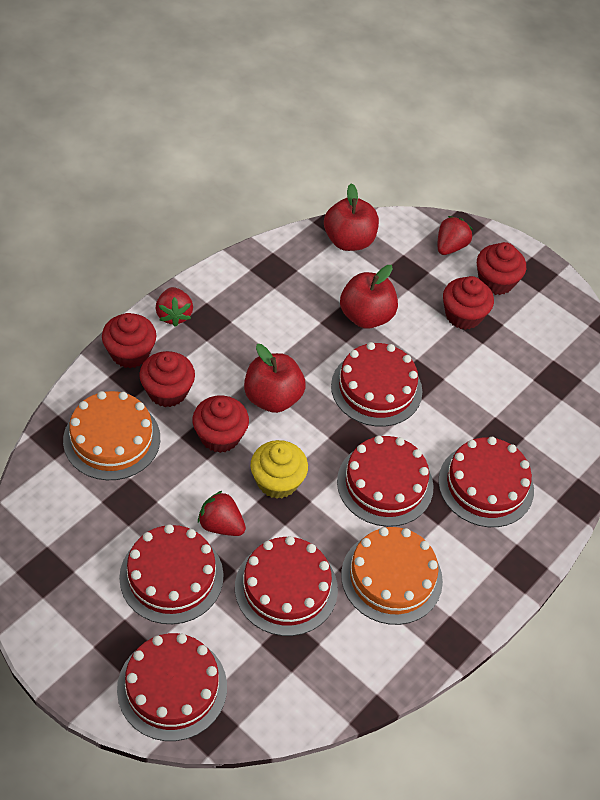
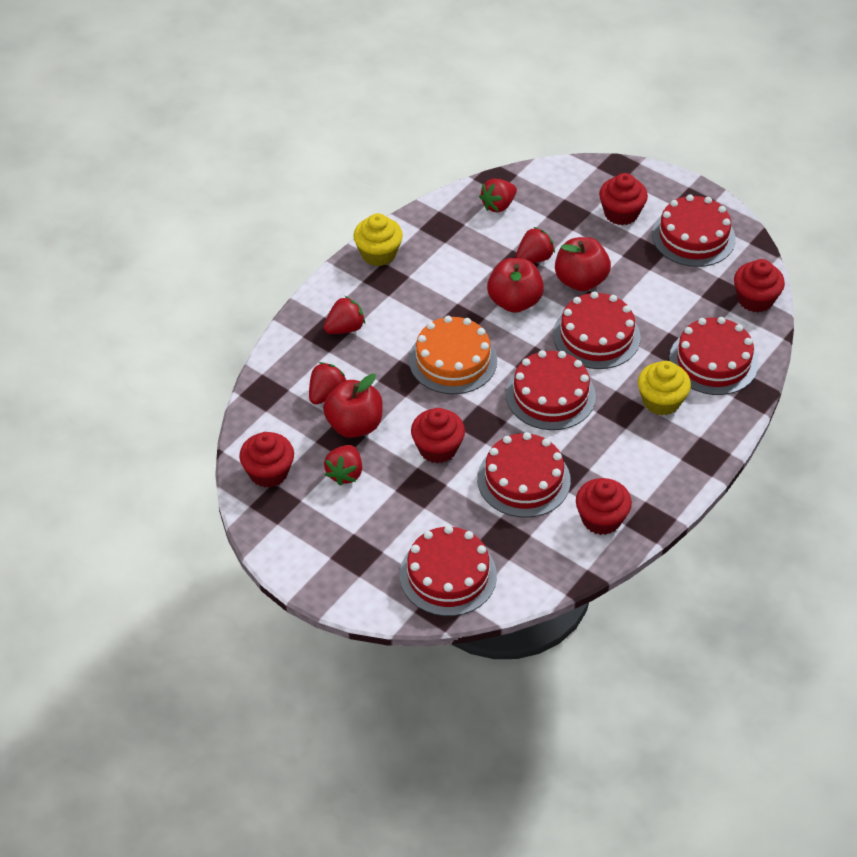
orange cake: 2 -> 1
red strawberry: 3 -> 5
yellow cupcake: 1 -> 2

